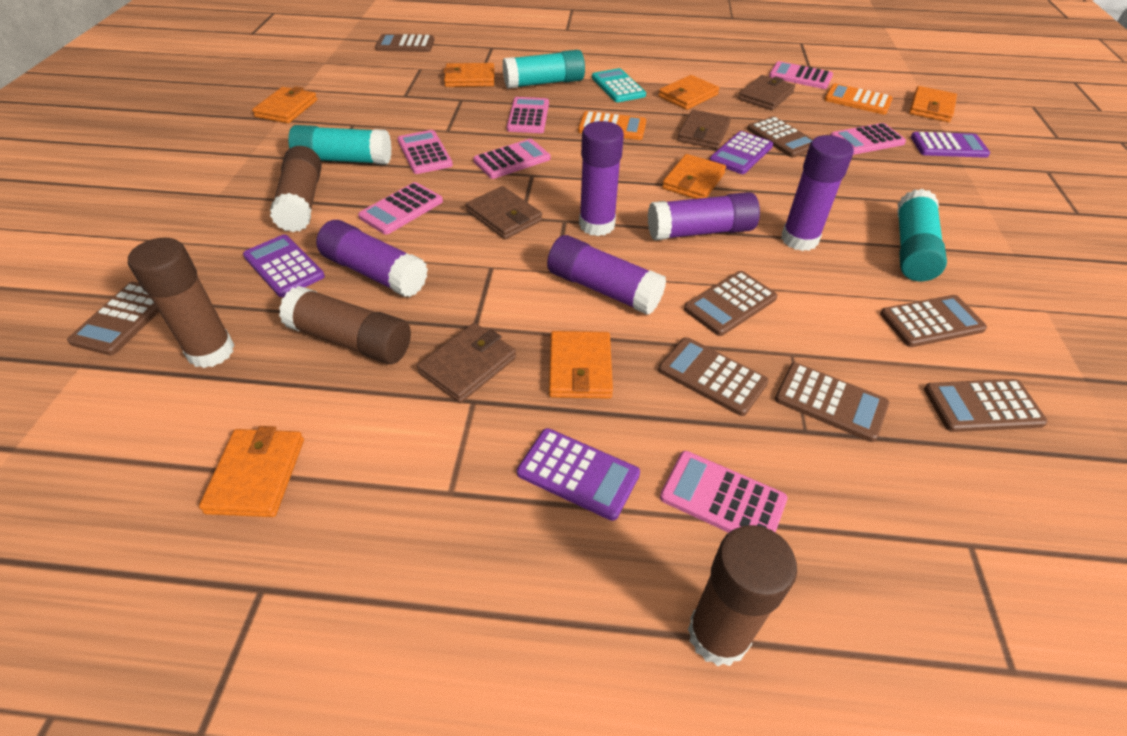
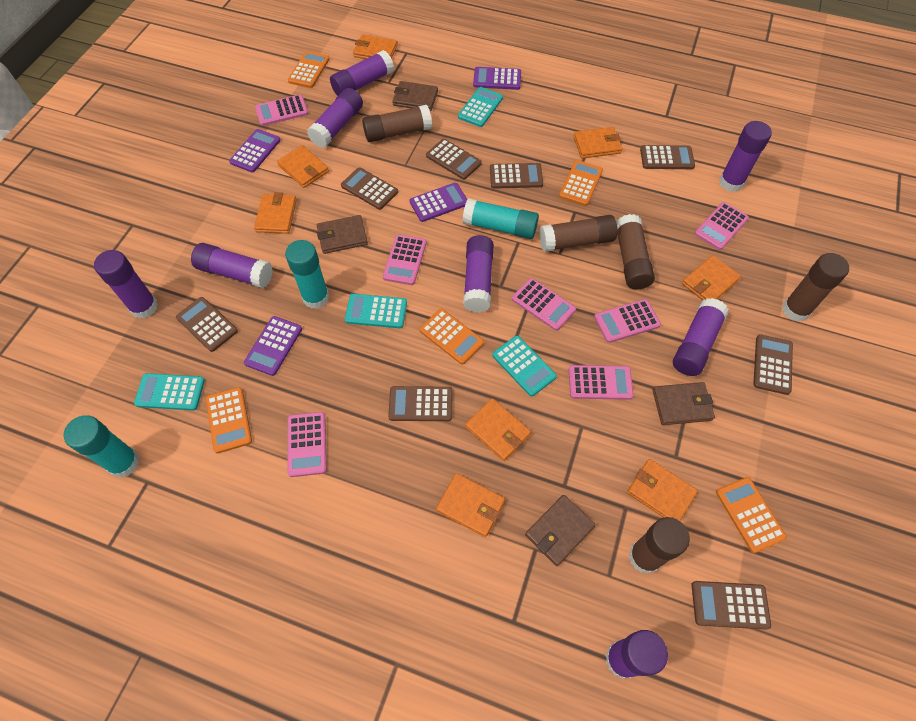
brown glue stick: 4 -> 5
orange calculator: 2 -> 5
orange wallet: 7 -> 8
purple glue stick: 5 -> 8
turquoise calculator: 1 -> 4

